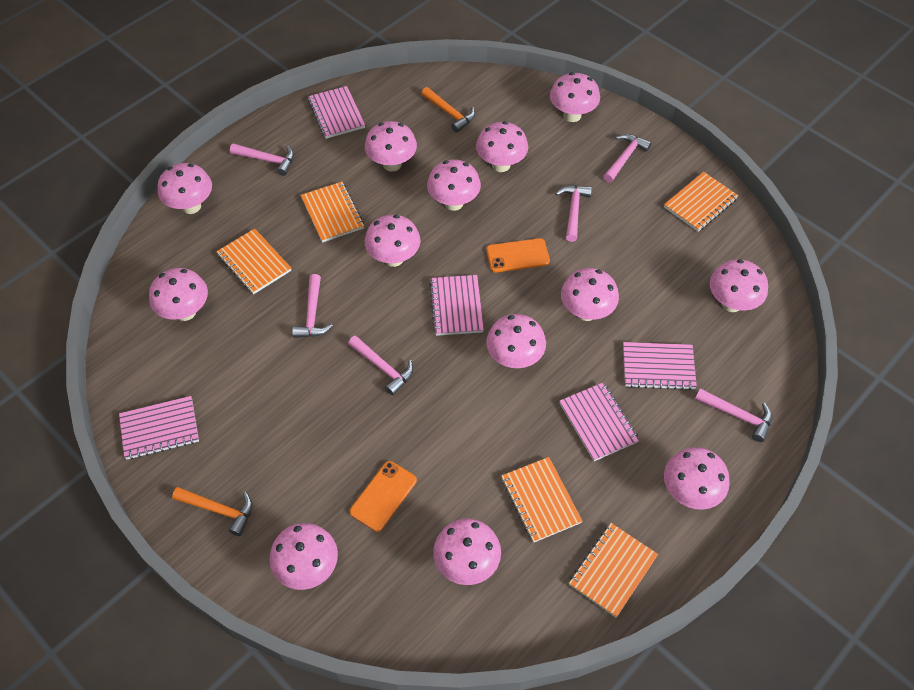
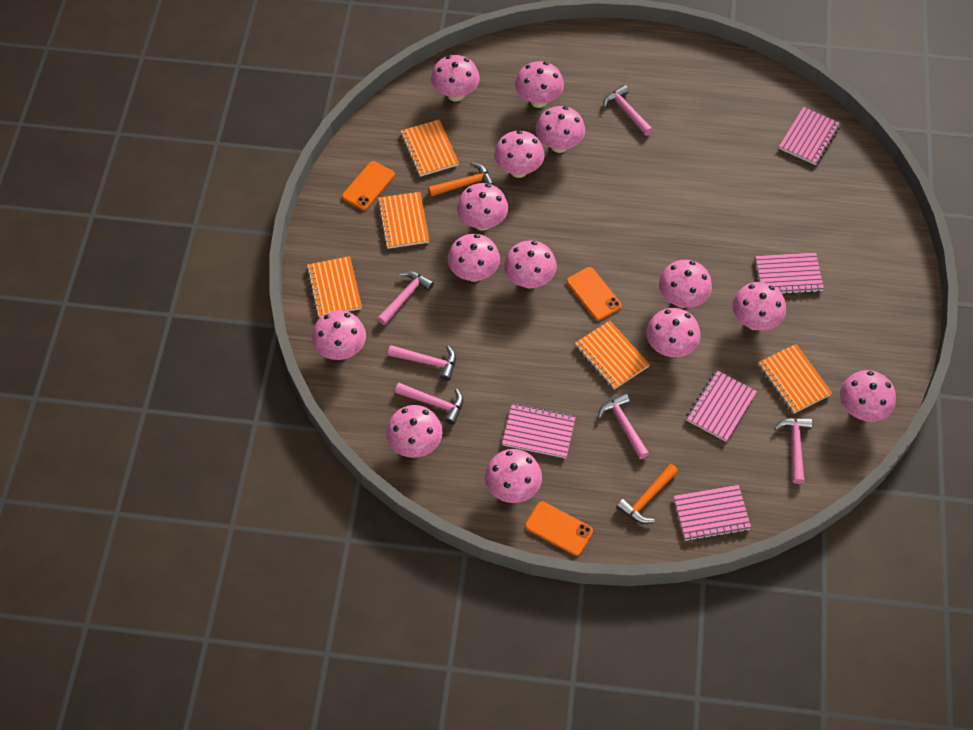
orange phone: 2 -> 3
pink mushroom: 13 -> 14

